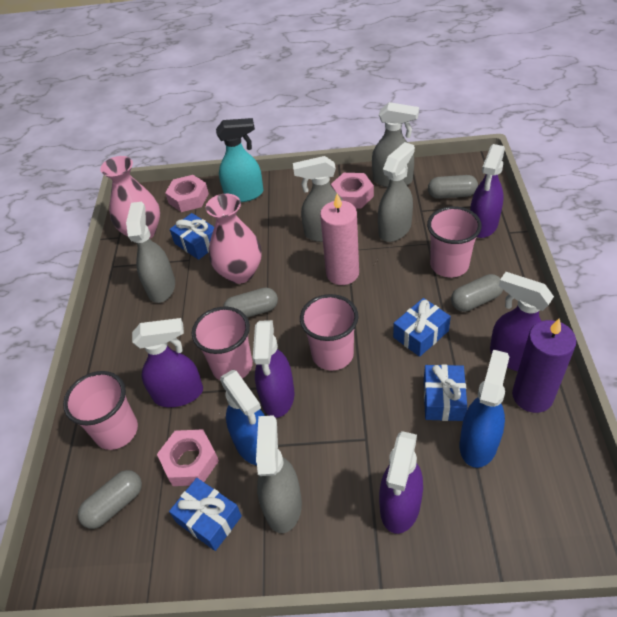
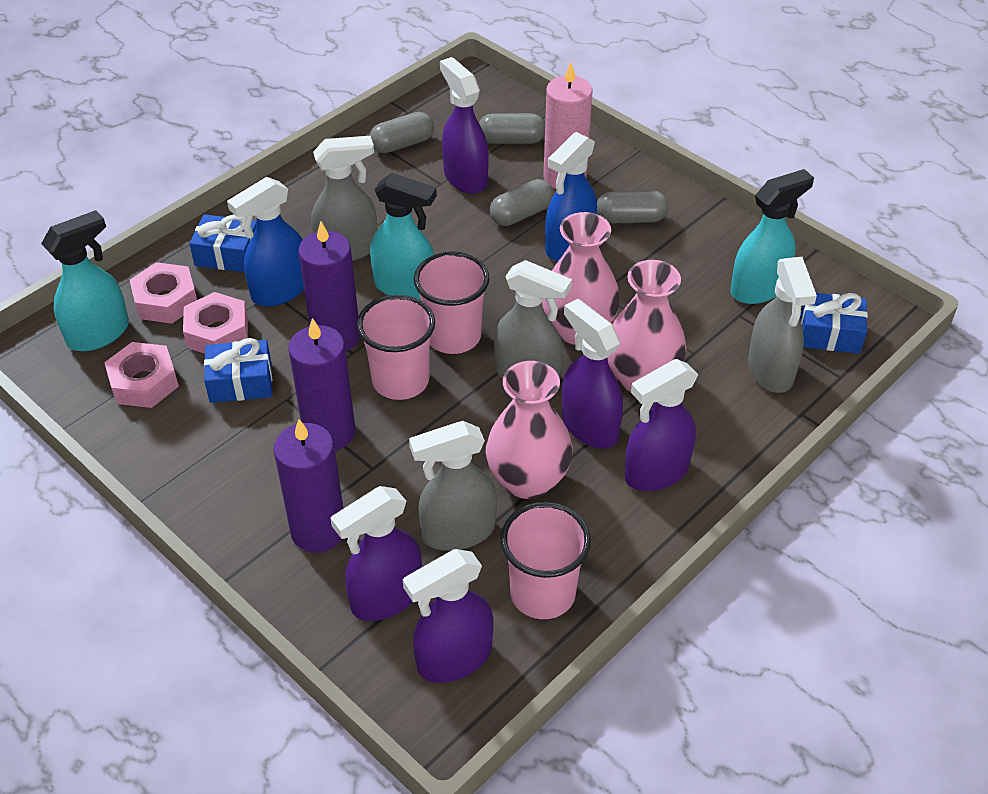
blue gift: 4 -> 3
grey spray bottle: 5 -> 4
pink cup: 4 -> 3
pink vase: 2 -> 3
purple candle: 1 -> 3
turquoise spray bottle: 1 -> 3

